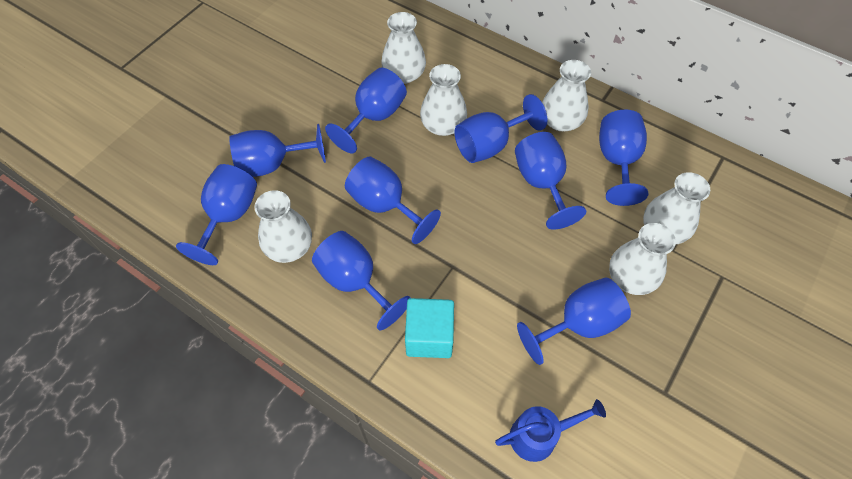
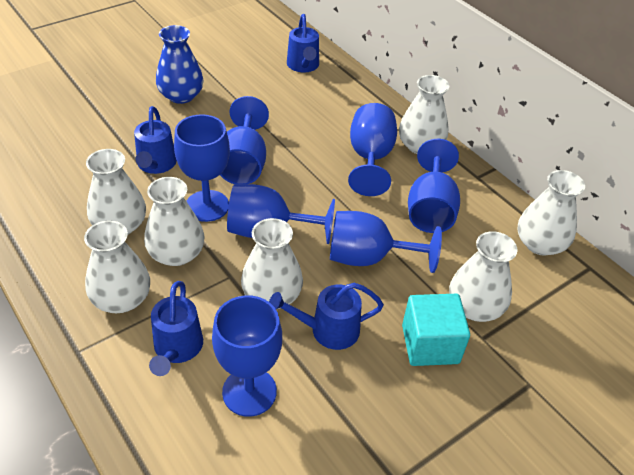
blue goblet: 9 -> 7
blue vase: 0 -> 1
blue watering can: 1 -> 4
white vase: 6 -> 7

